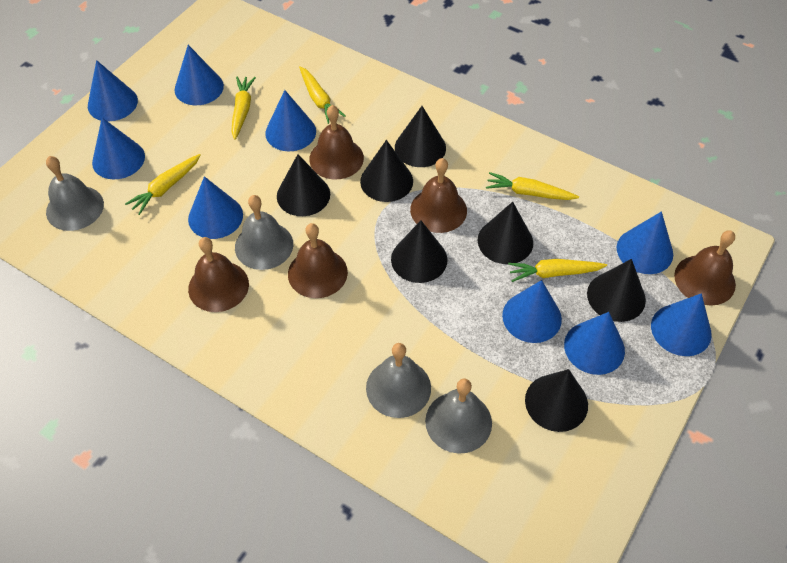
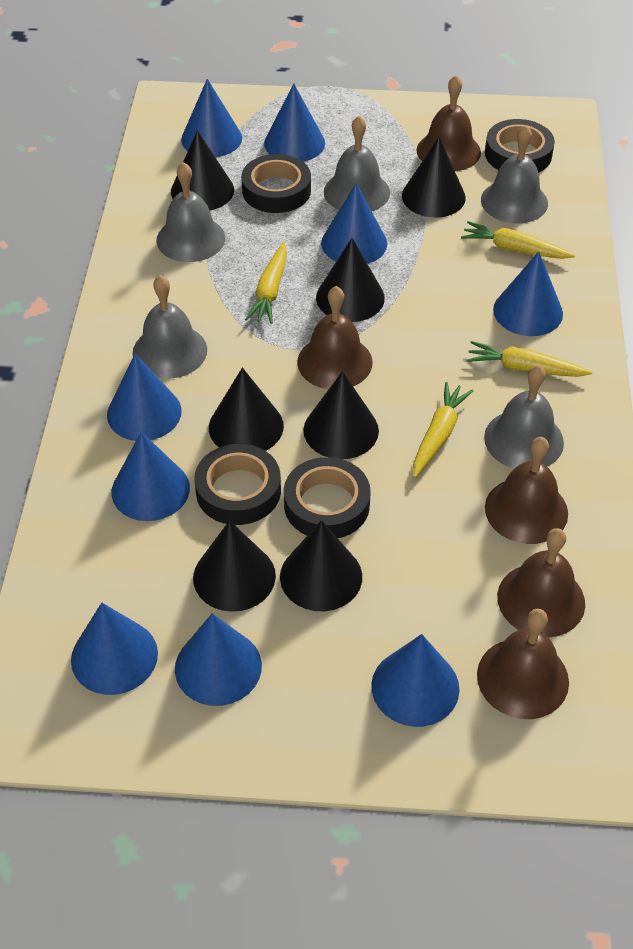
black tape: 0 -> 4
grey bell: 4 -> 5
yellow carrot: 5 -> 4

